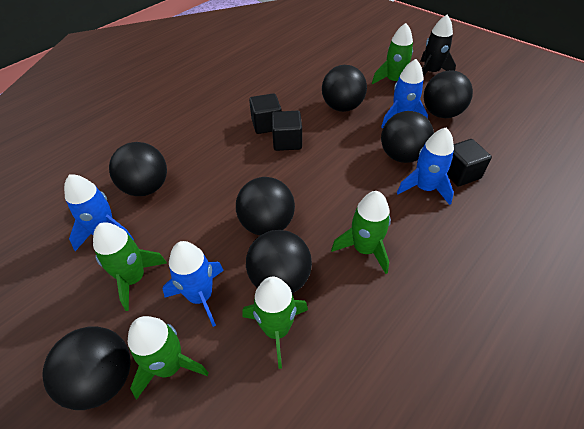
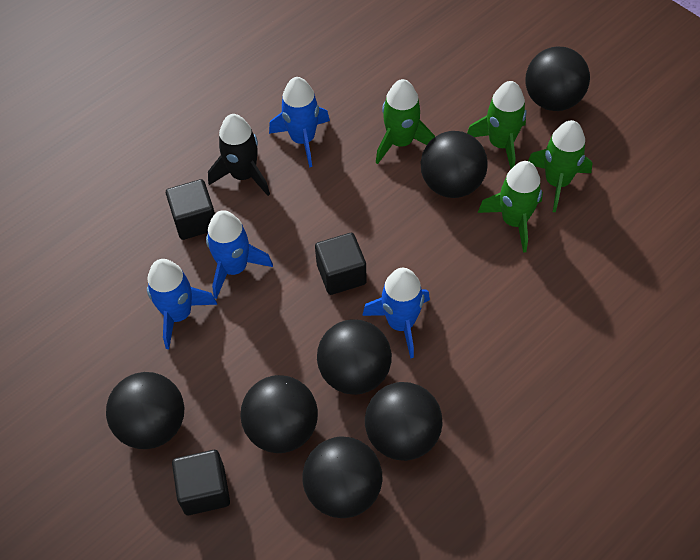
green rocket: 5 -> 4

